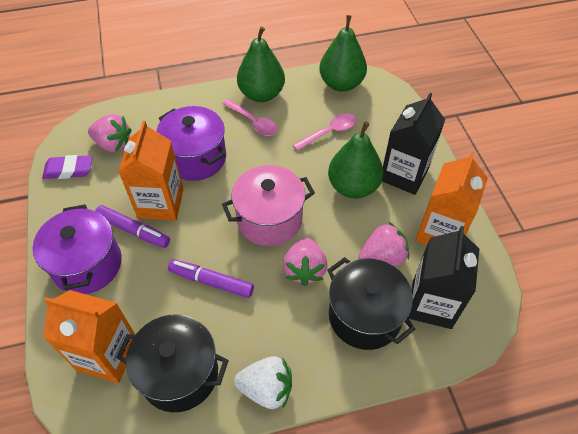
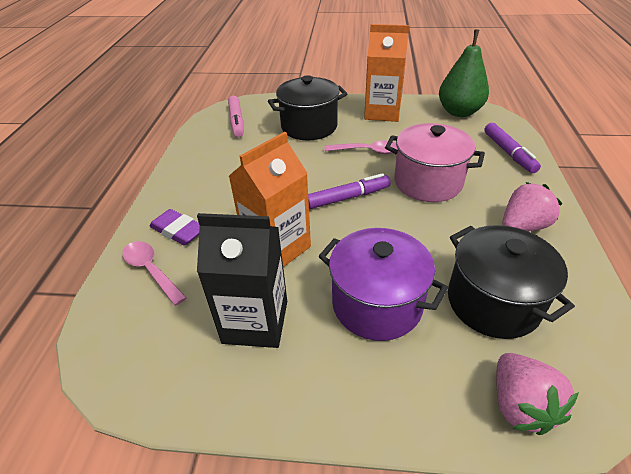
black carton: 2 -> 1
green pear: 3 -> 1
orange carton: 3 -> 2
pink marker: 0 -> 1
pink strawberry: 3 -> 2
purple pot: 2 -> 1
white strawberry: 1 -> 0

